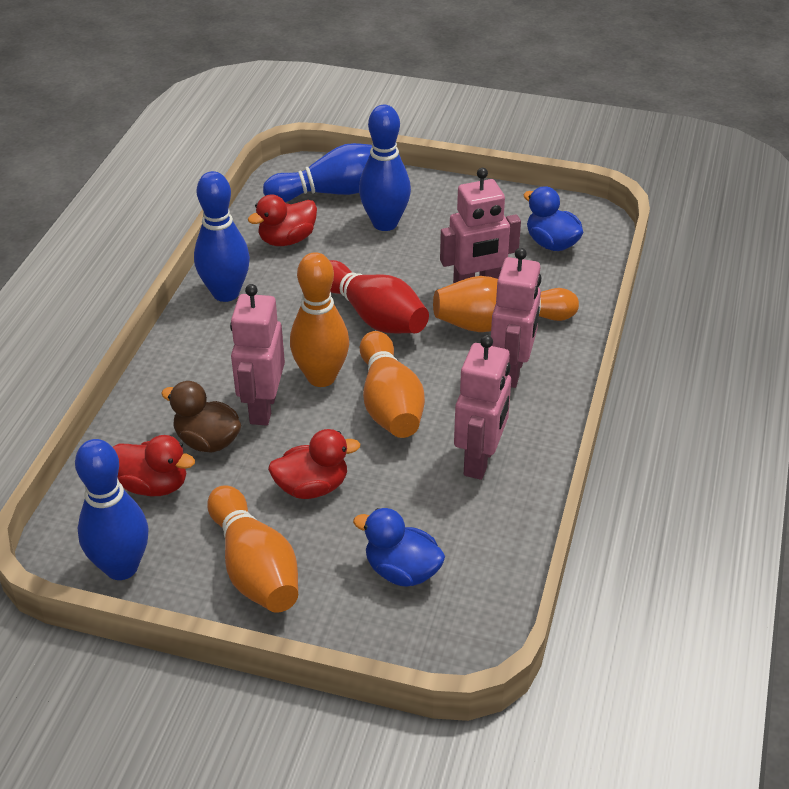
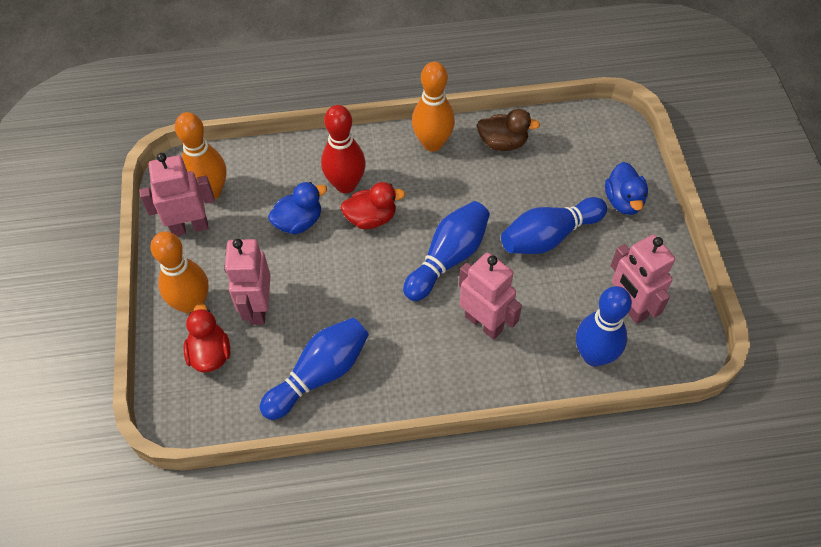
orange bowling pin: 4 -> 3
red duck: 3 -> 2

